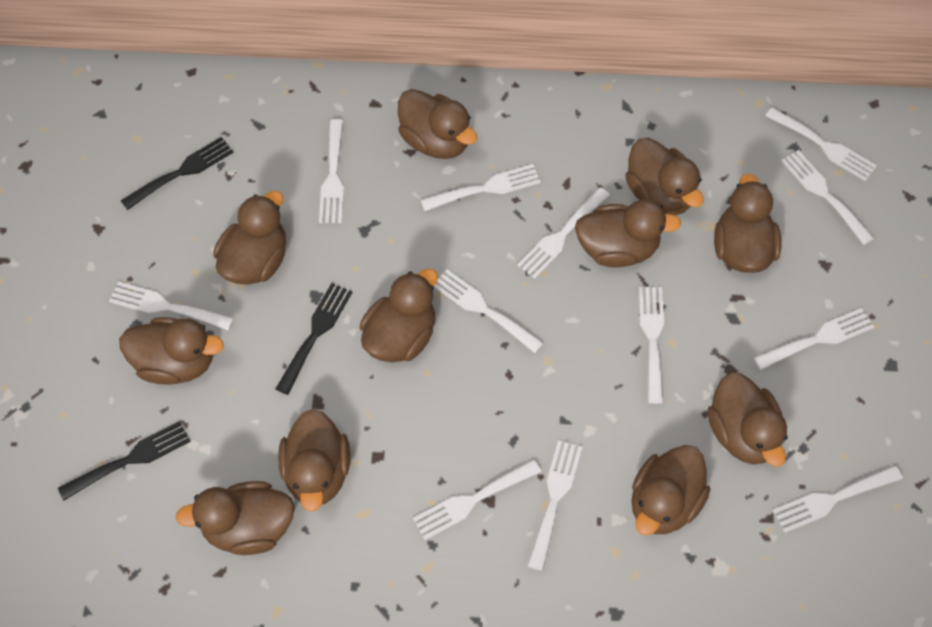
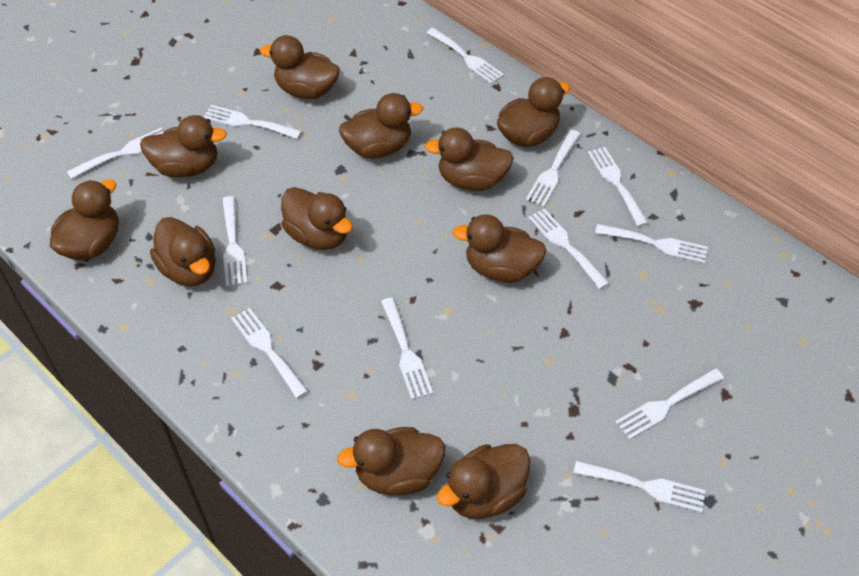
black fork: 3 -> 0

